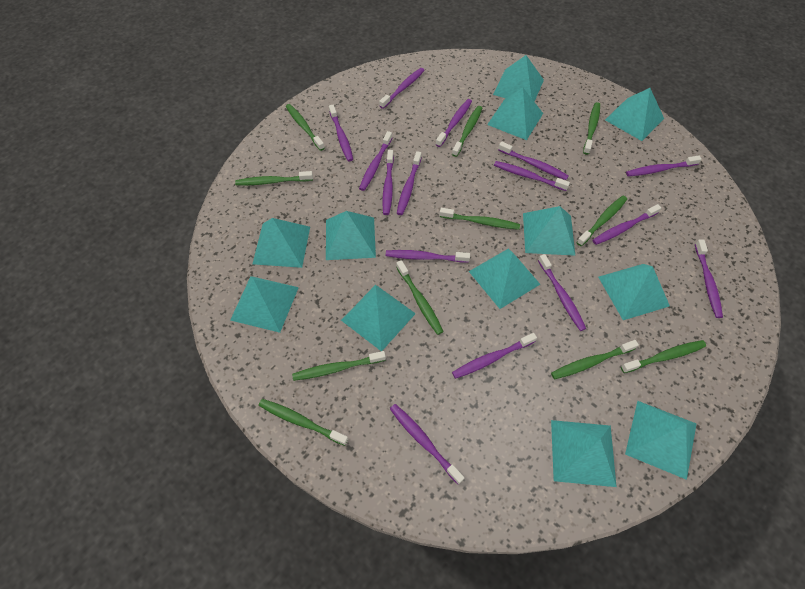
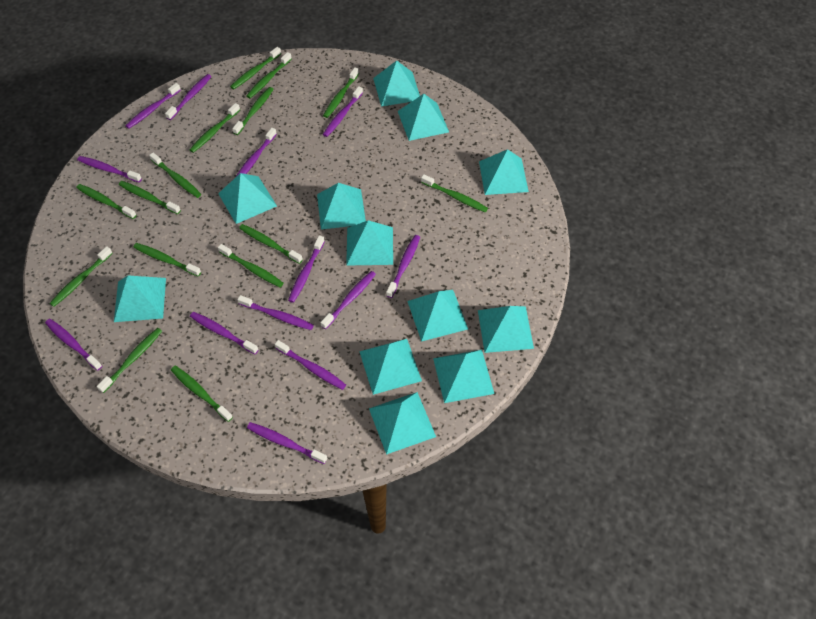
green toothbrush: 11 -> 15
purple toothbrush: 15 -> 13

